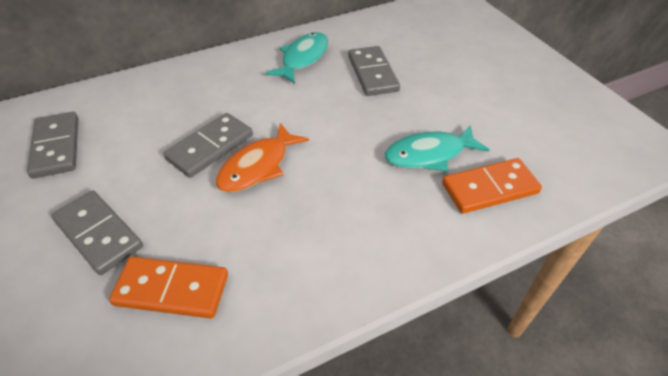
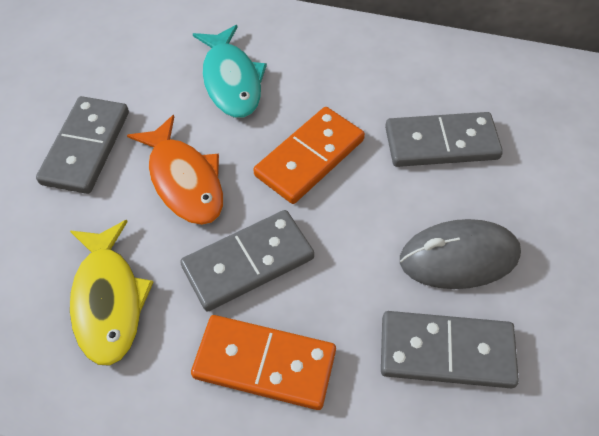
grey mouse: 0 -> 1
turquoise fish: 2 -> 1
yellow fish: 0 -> 1

